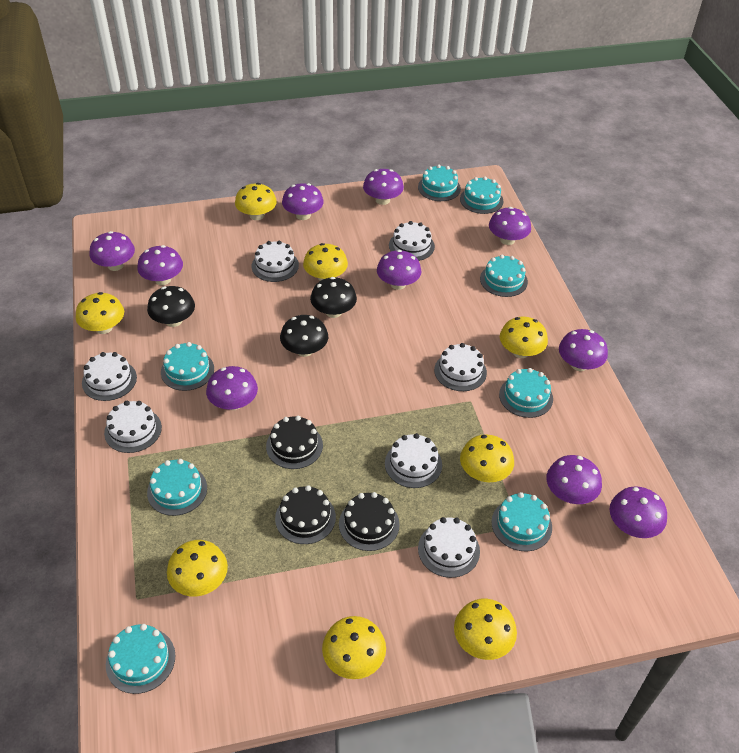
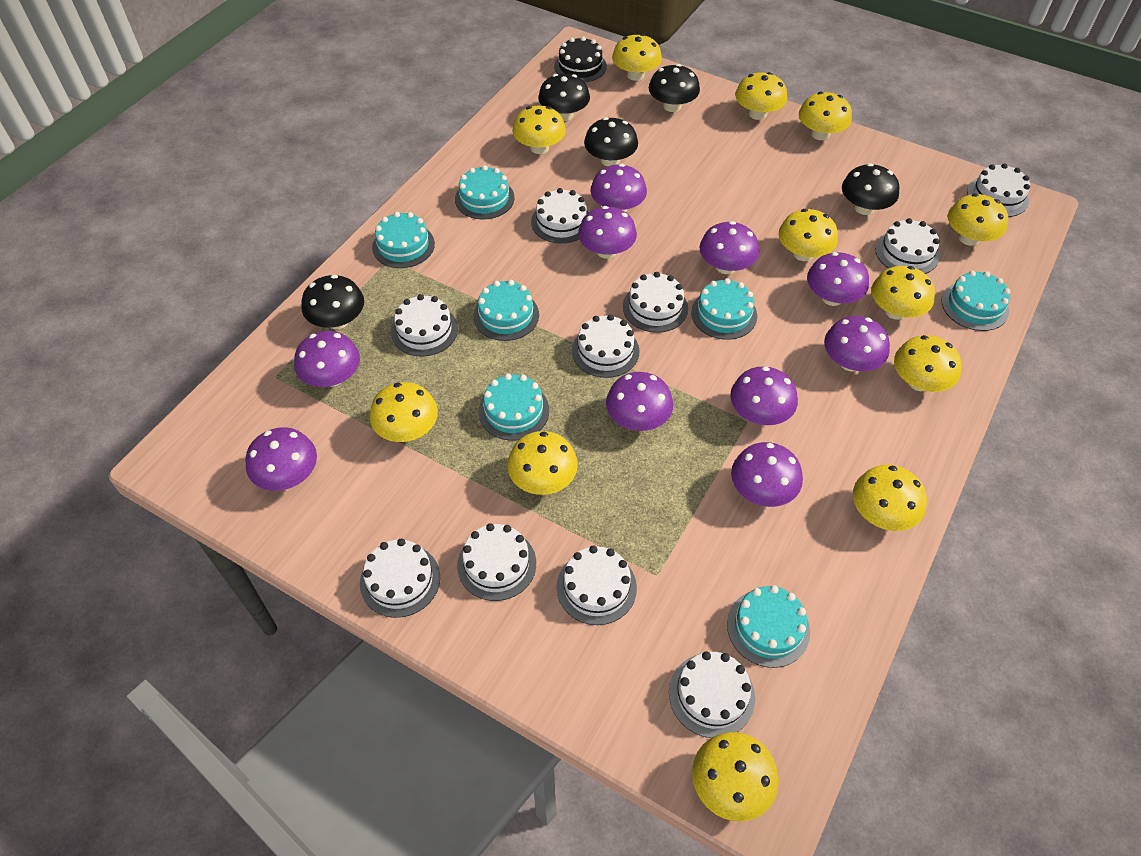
black cake: 3 -> 1
black mushroom: 3 -> 5
turquoise cake: 8 -> 7
white cake: 7 -> 10
yellow mushroom: 8 -> 12

